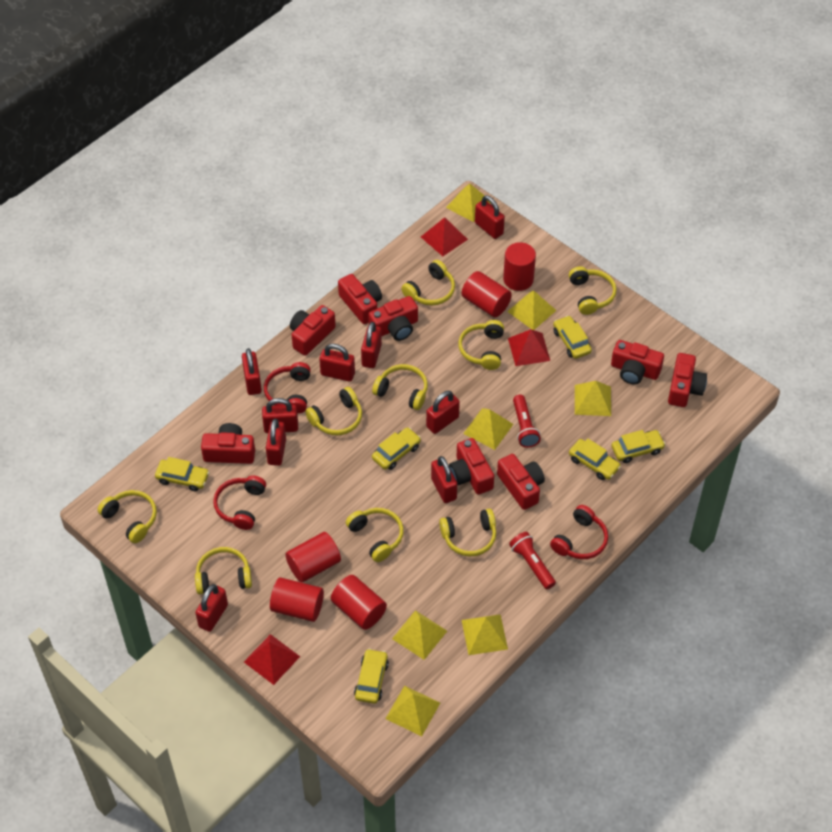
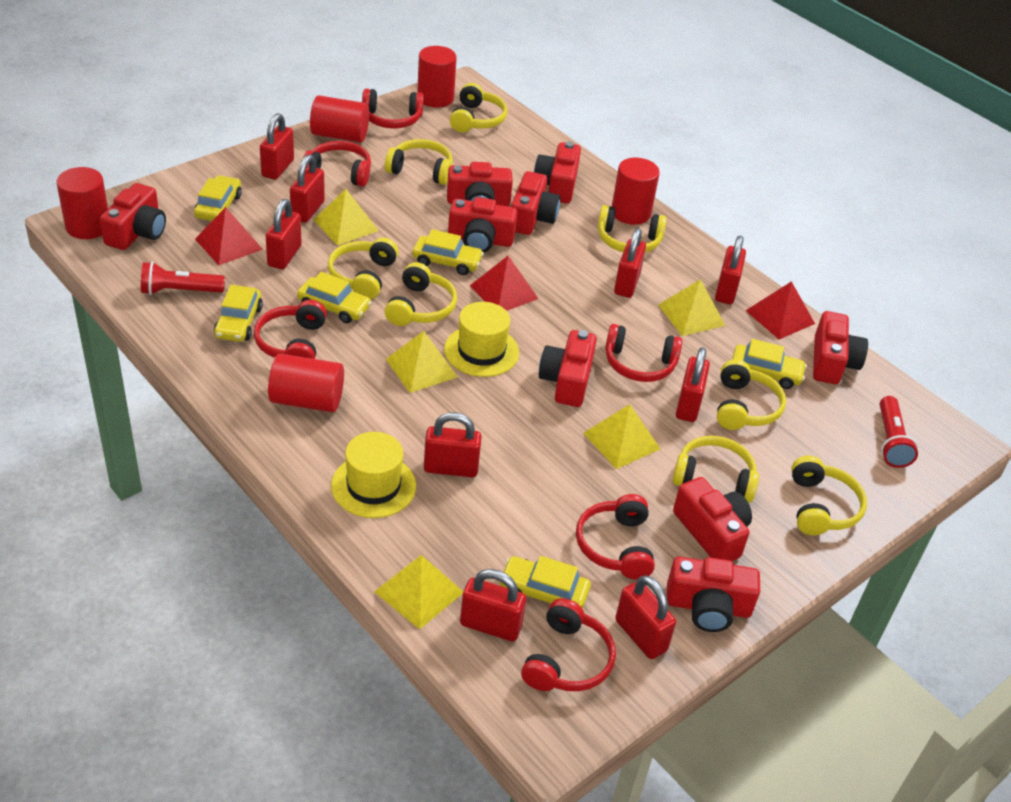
red camera: 8 -> 9
red headphones: 3 -> 6
yellow hat: 0 -> 2
yellow headphones: 9 -> 8
yellow pyramid: 7 -> 5

